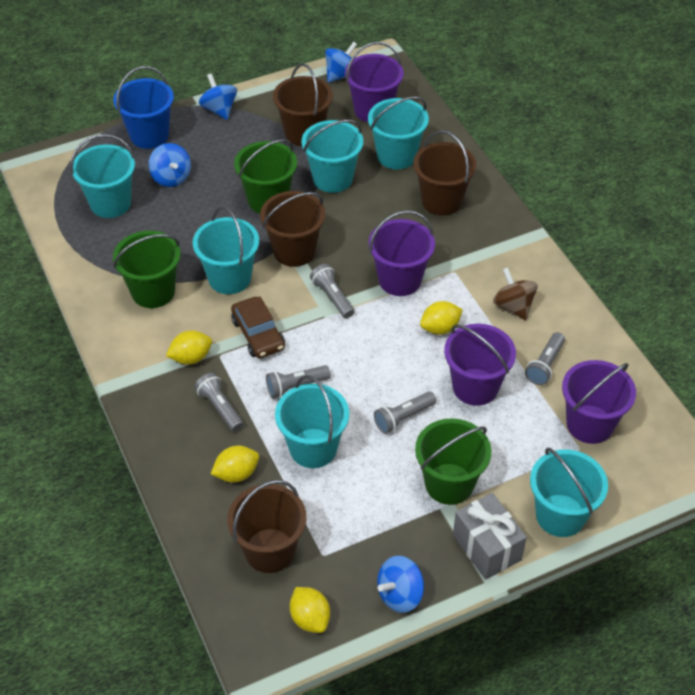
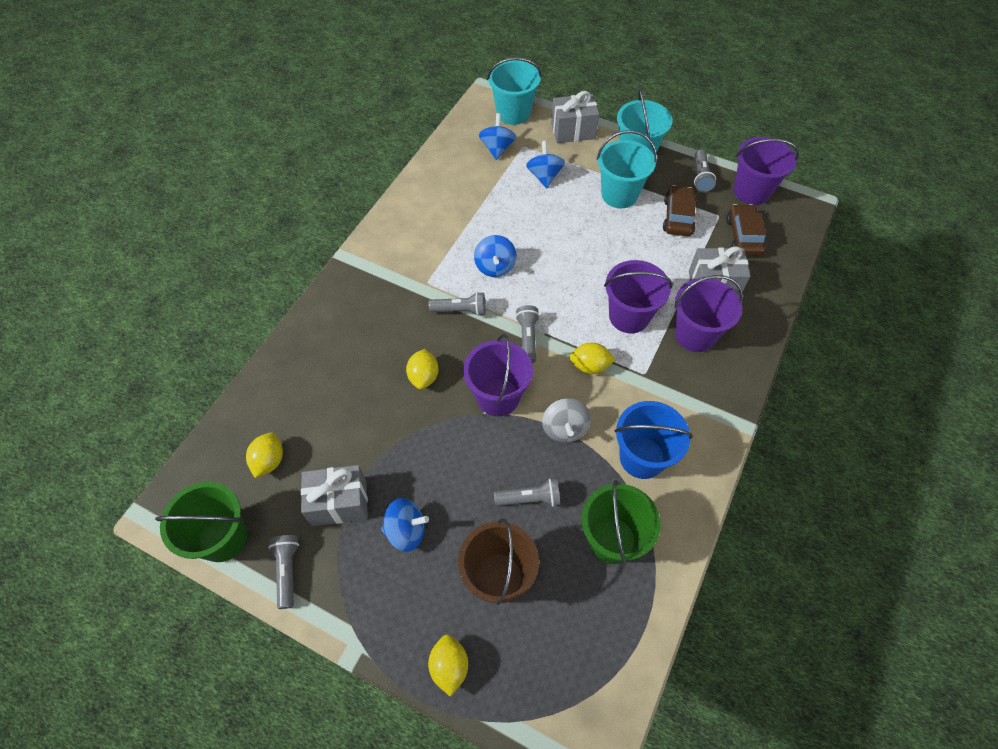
brown bucket: 4 -> 1
brown car: 1 -> 2
brown spinning top: 1 -> 0
green bucket: 3 -> 2
grey gift: 1 -> 3
grey spinning top: 0 -> 1
turquoise bucket: 6 -> 3

